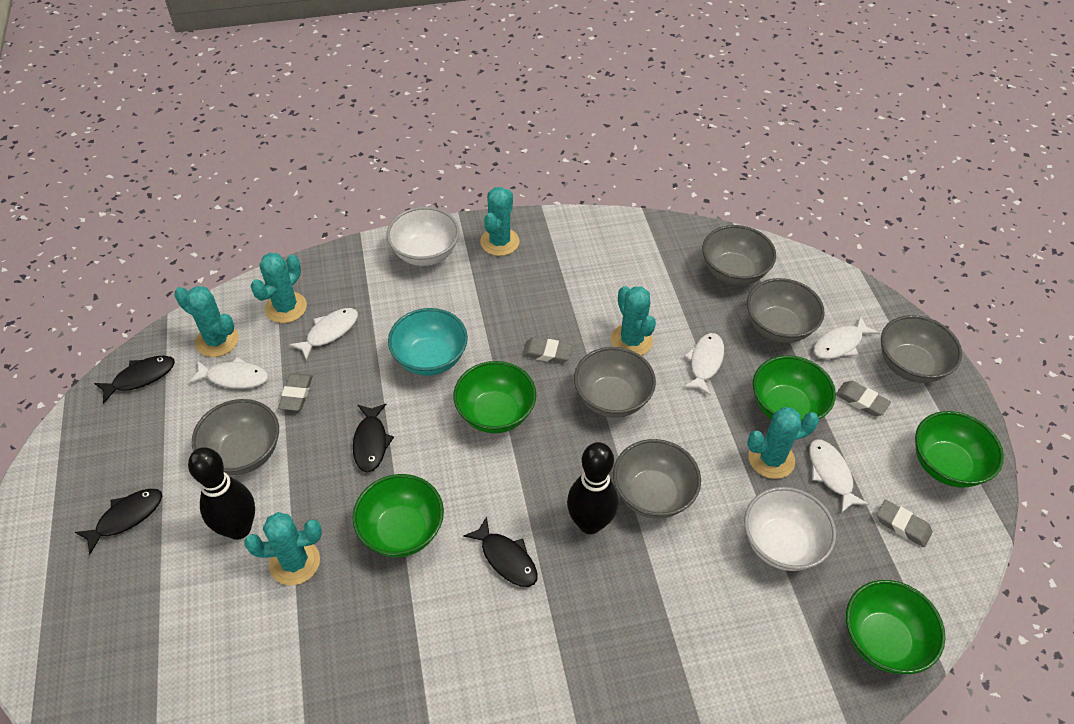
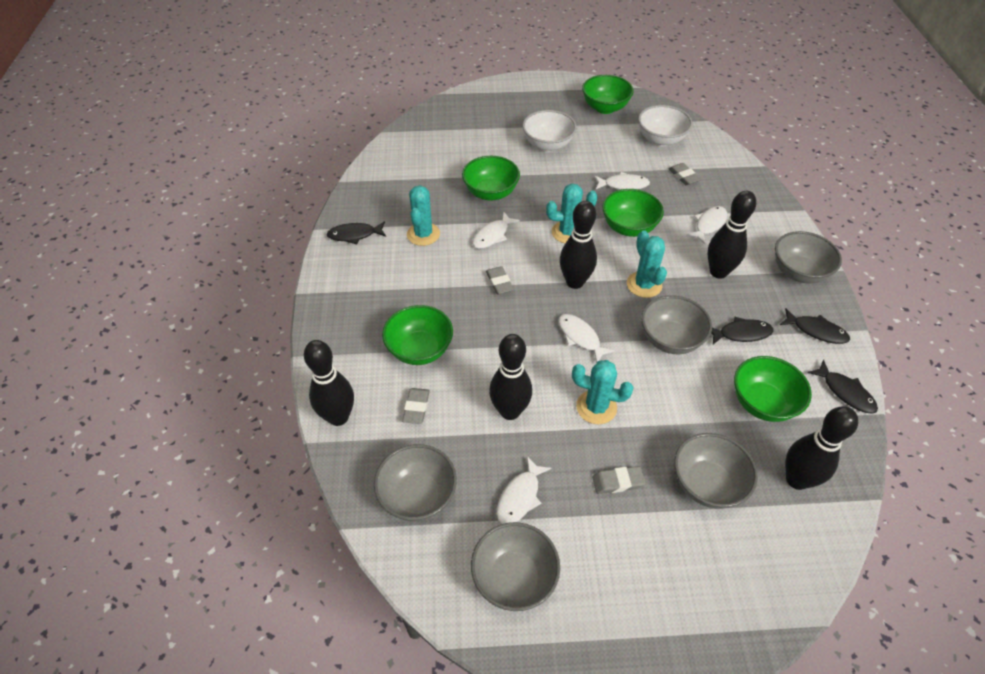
black bowling pin: 2 -> 5
grey bowl: 6 -> 5
turquoise bowl: 1 -> 0
turquoise cactus: 6 -> 4

